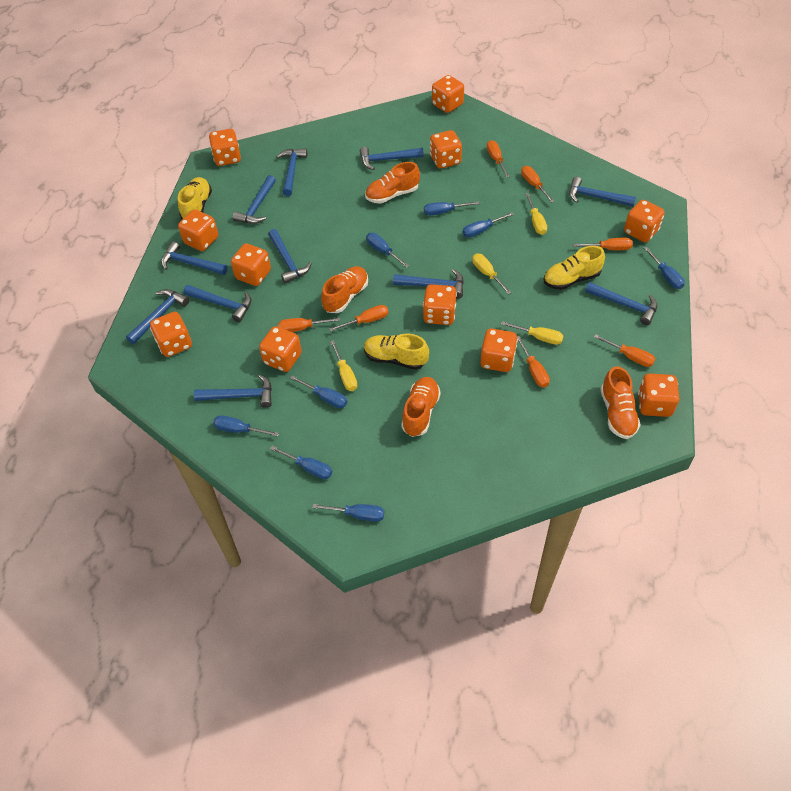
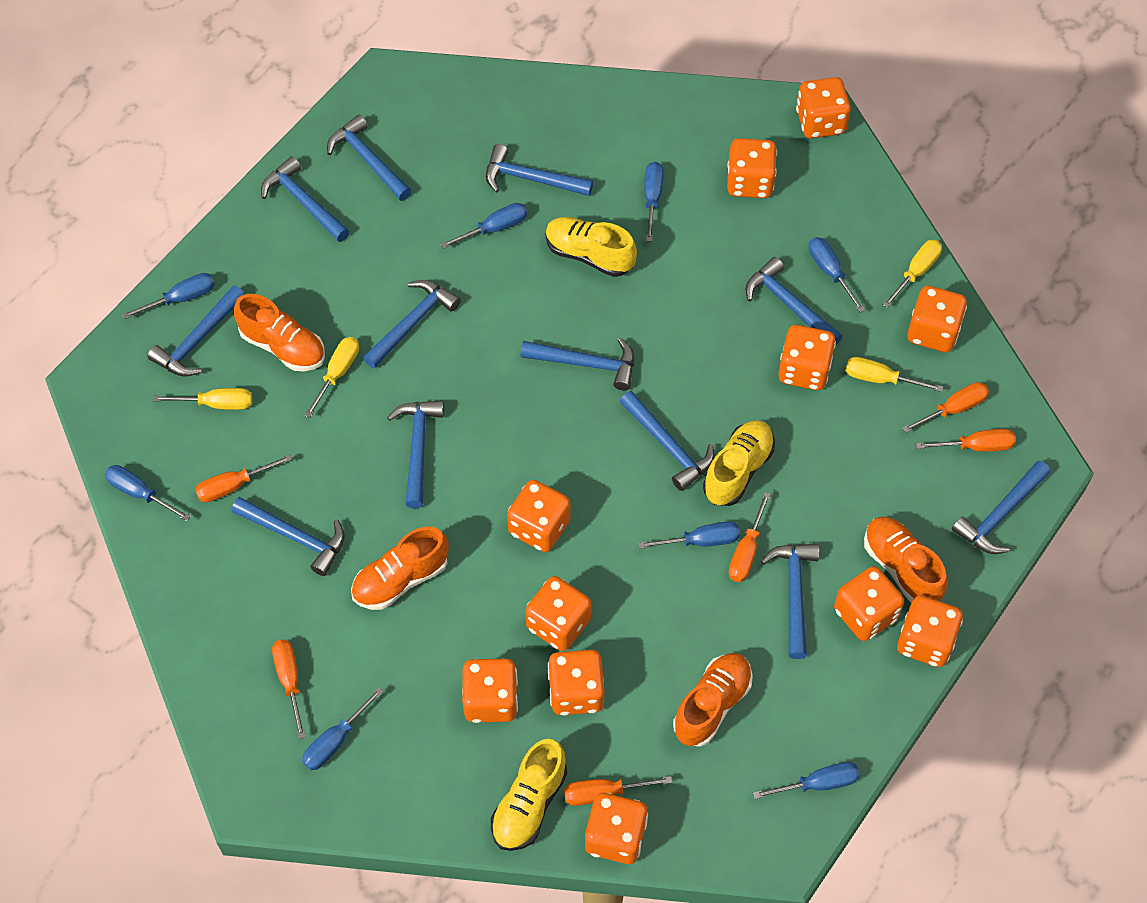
blue hammer: 11 -> 12
orange screwdriver: 7 -> 6

